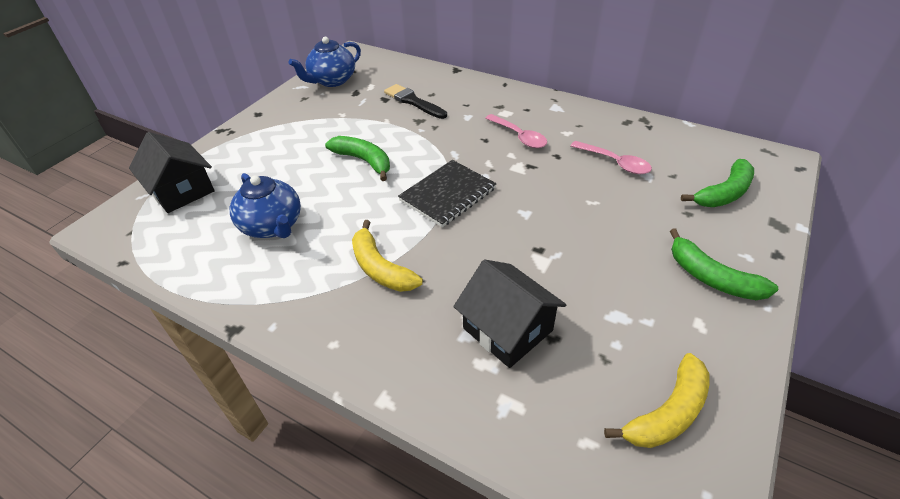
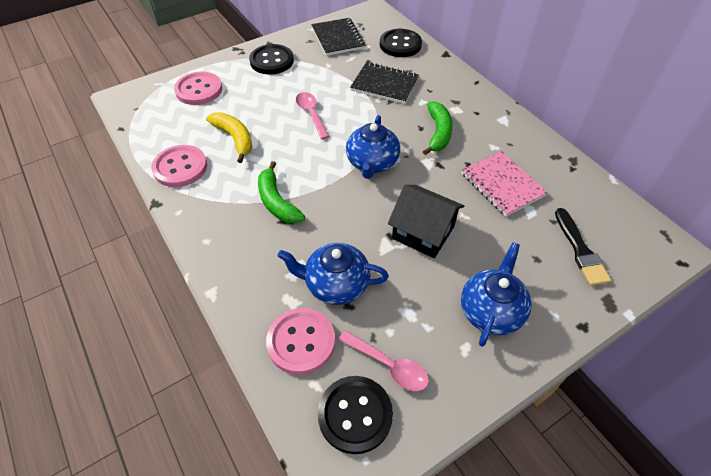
black button: 0 -> 3
black house: 2 -> 1
black notebook: 1 -> 2
blue teapot: 2 -> 3
green banana: 3 -> 2
pink button: 0 -> 3
pink notebook: 0 -> 1
yellow banana: 2 -> 1

